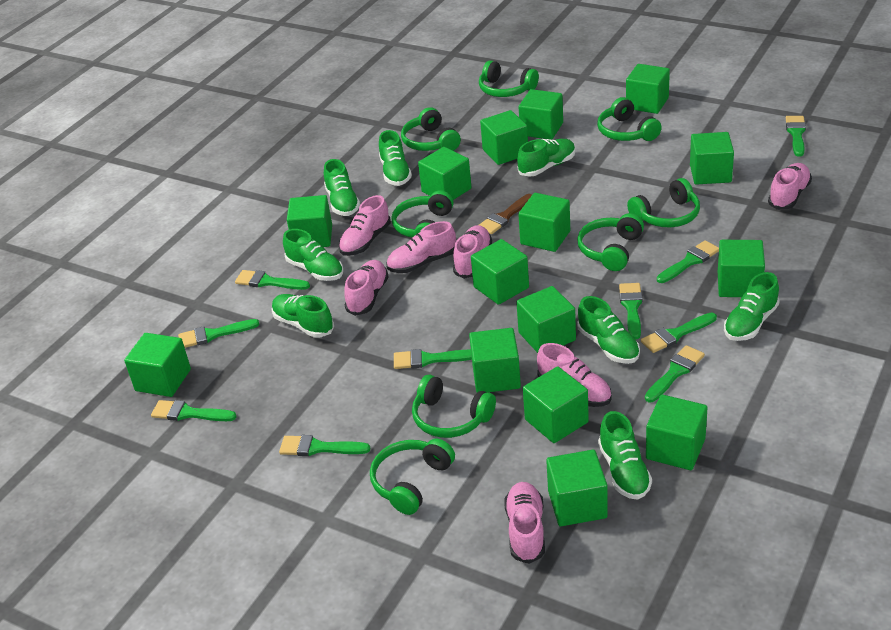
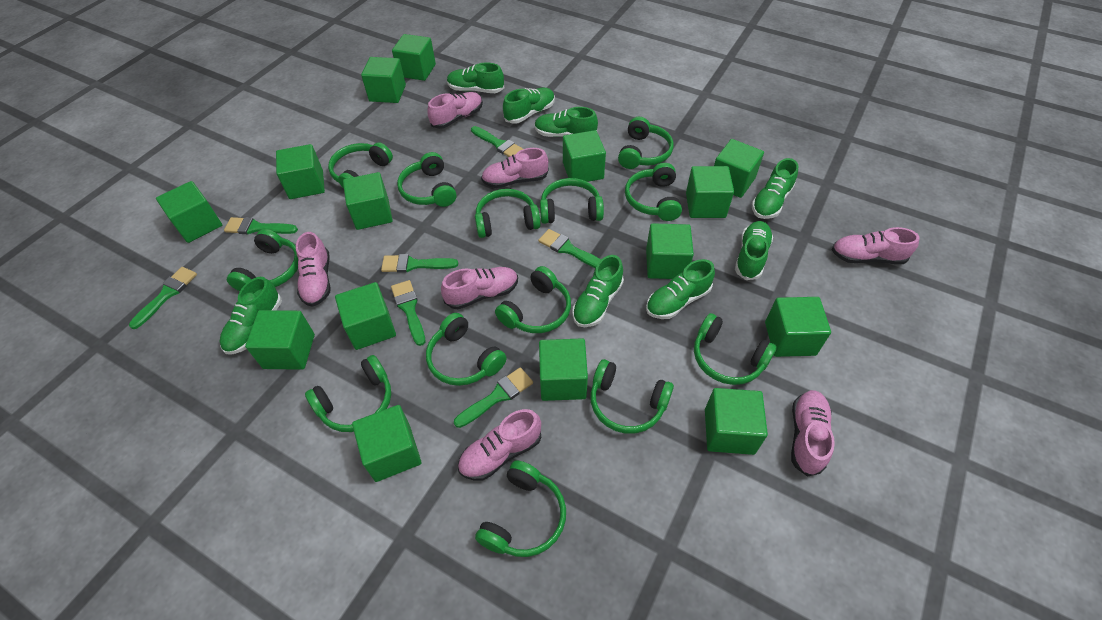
brown brush: 1 -> 0
green brush: 10 -> 7
green headphones: 8 -> 13

